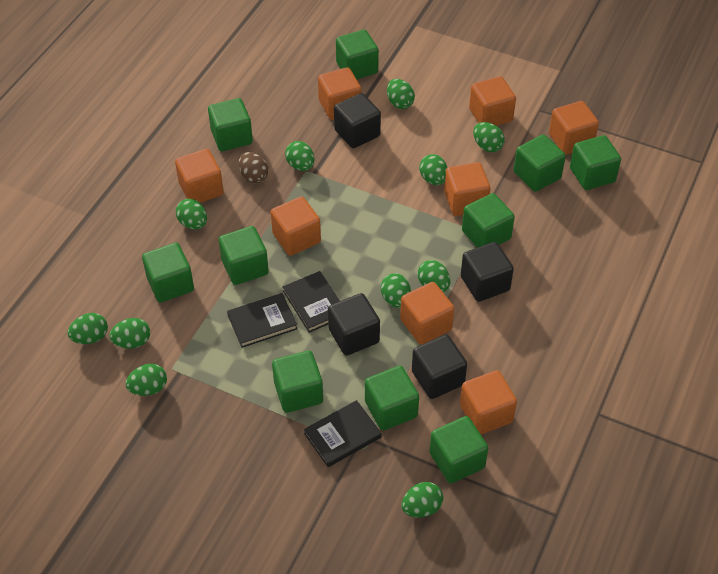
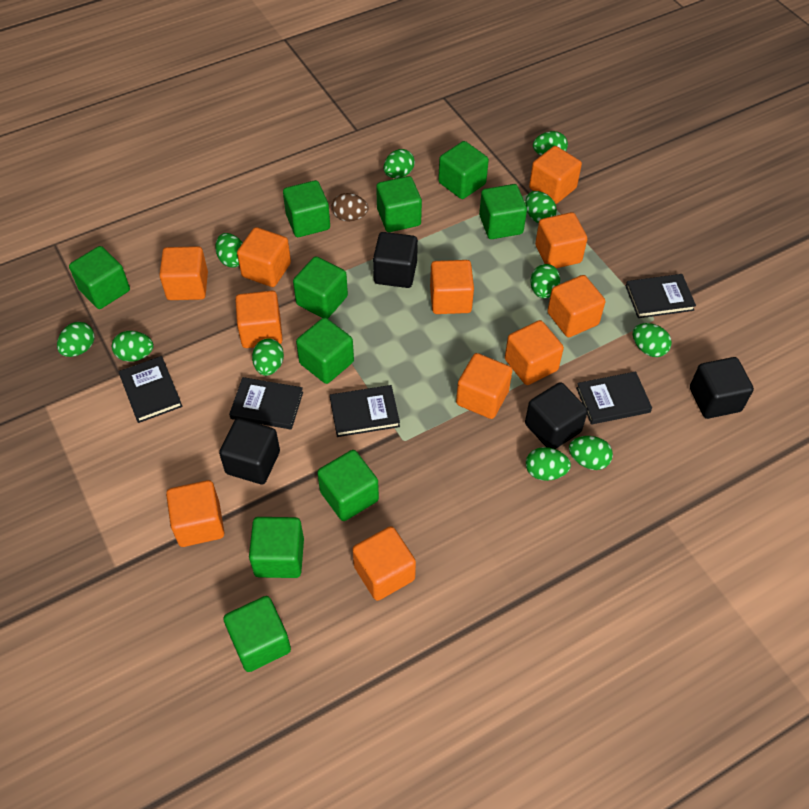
black book: 3 -> 5
orange cube: 8 -> 11

